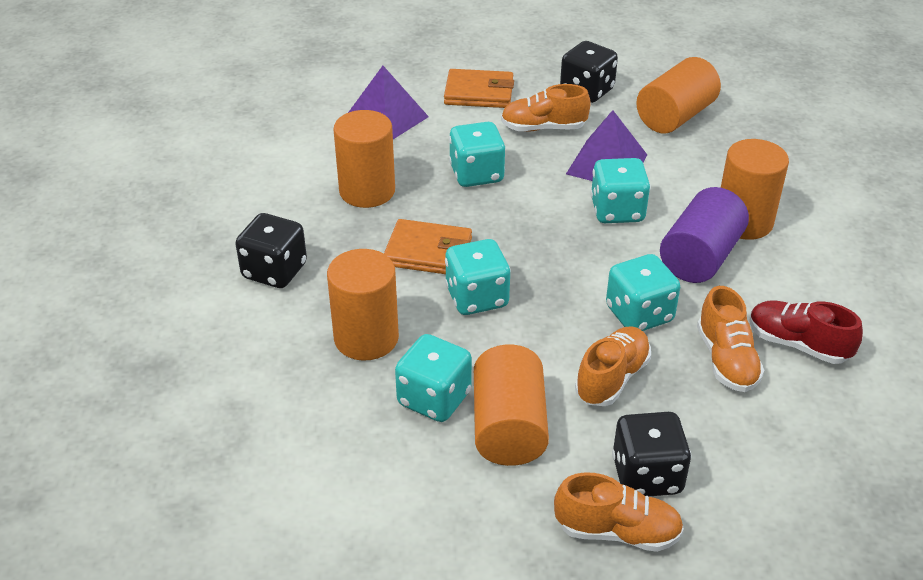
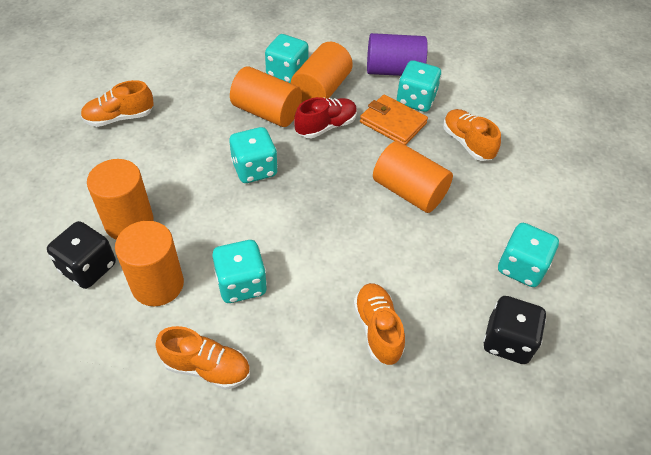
black dice: 3 -> 2
orange wallet: 2 -> 1
purple pyramid: 2 -> 0

